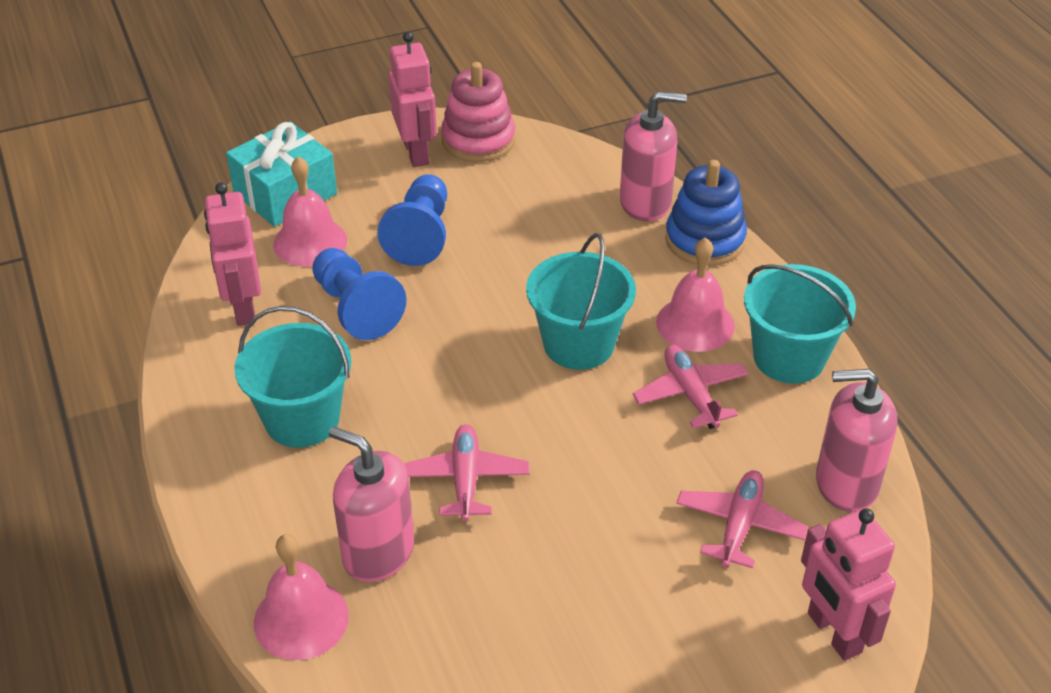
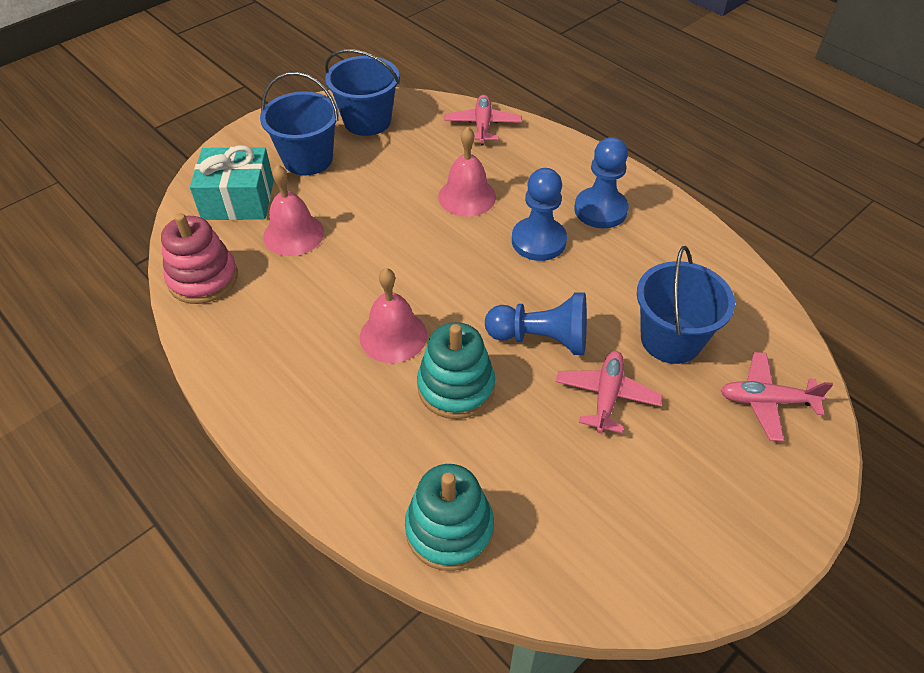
blue bucket: 0 -> 3
blue pawn: 2 -> 3
blue stacking toy: 1 -> 0
pink robot: 3 -> 0
pink soap dispenser: 3 -> 0
turquoise bucket: 3 -> 0
turquoise stacking toy: 0 -> 2

